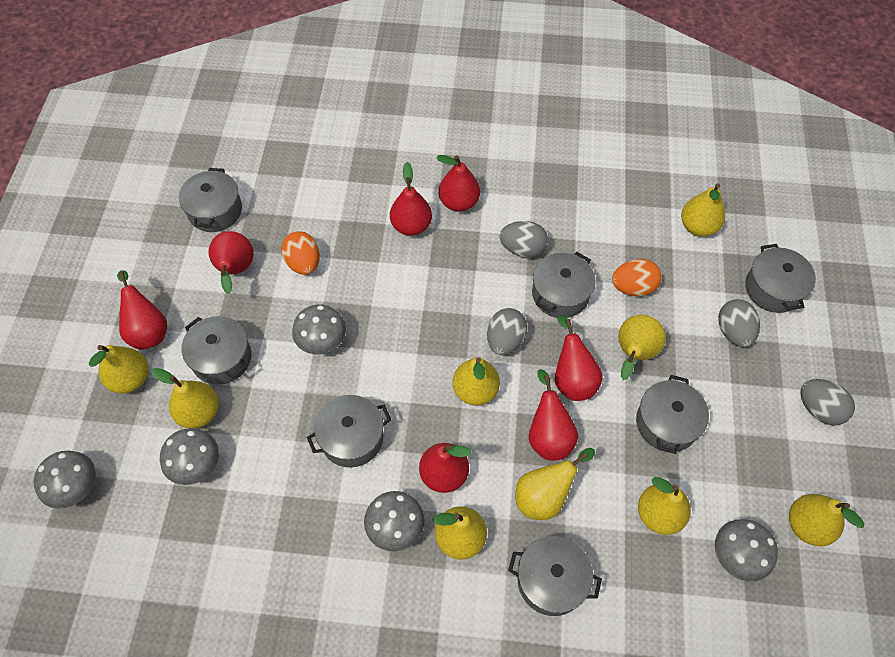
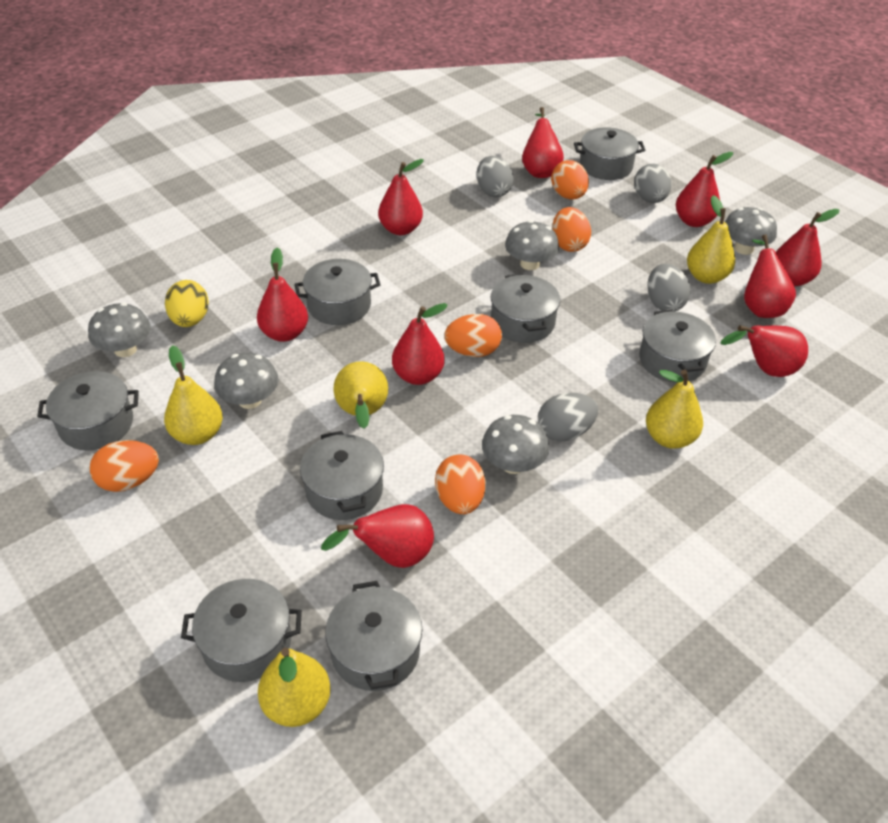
grey pot: 7 -> 8
orange egg: 2 -> 5
red pear: 7 -> 9
yellow egg: 0 -> 1
yellow pear: 9 -> 5

